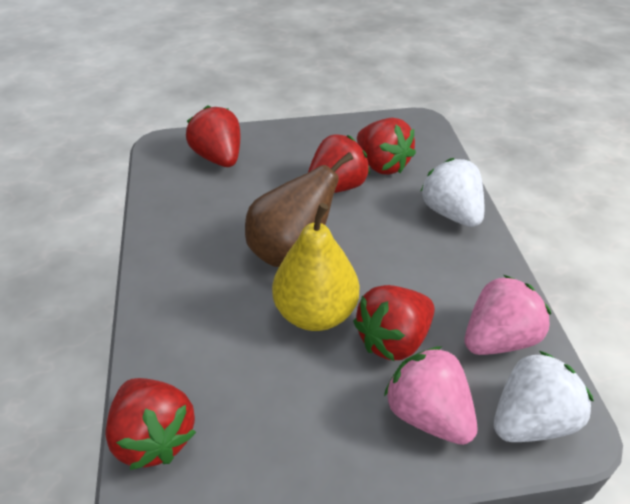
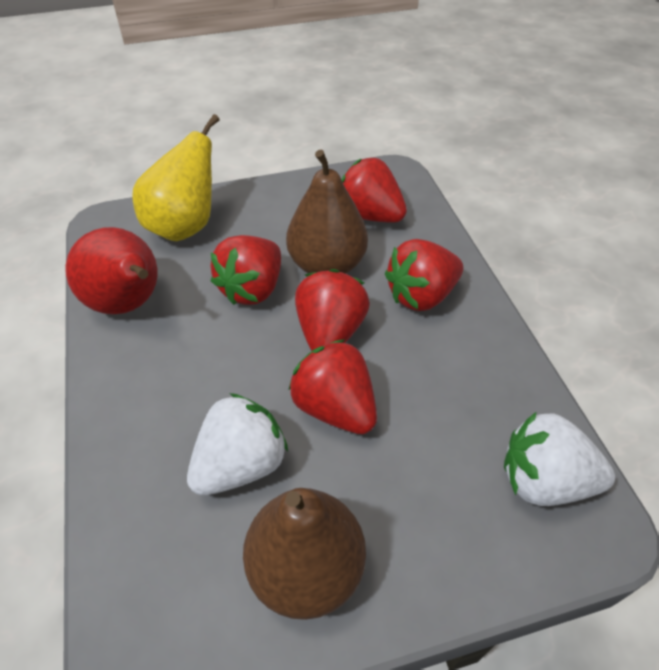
brown pear: 1 -> 2
pink strawberry: 2 -> 0
red pear: 0 -> 1

